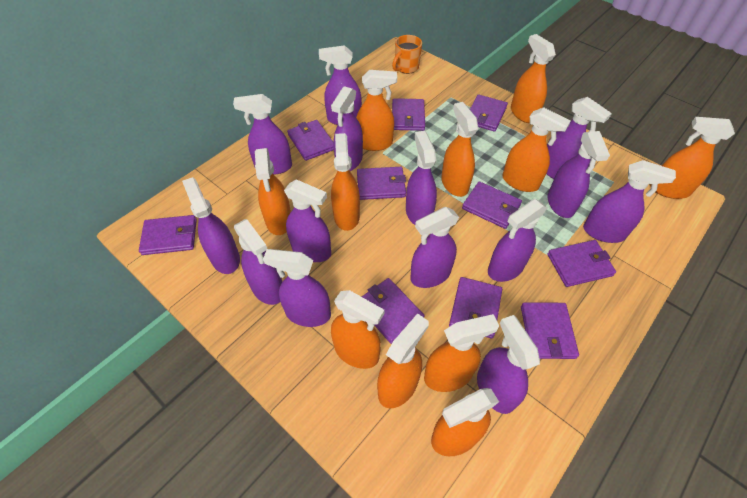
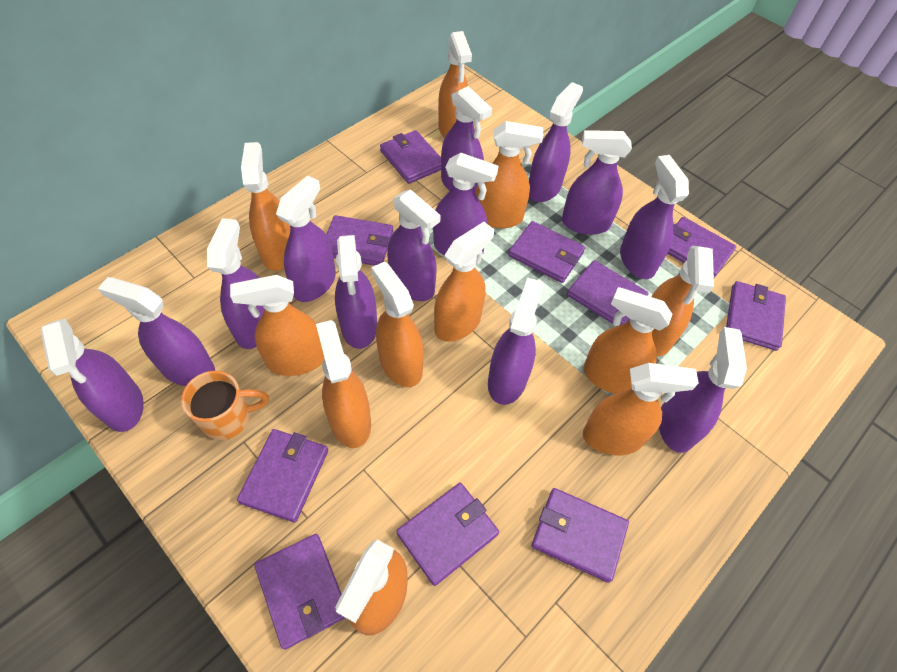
purple spray bottle: 14 -> 13

